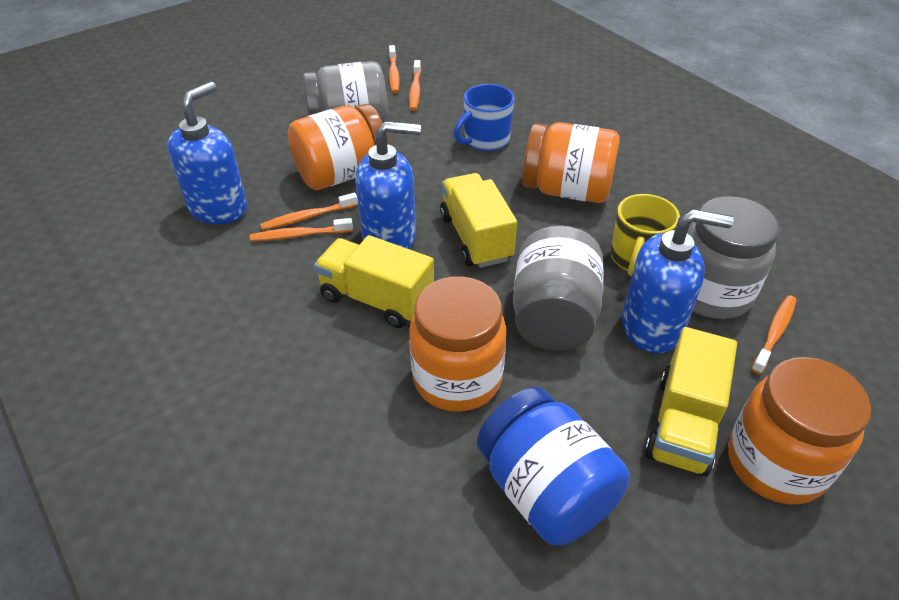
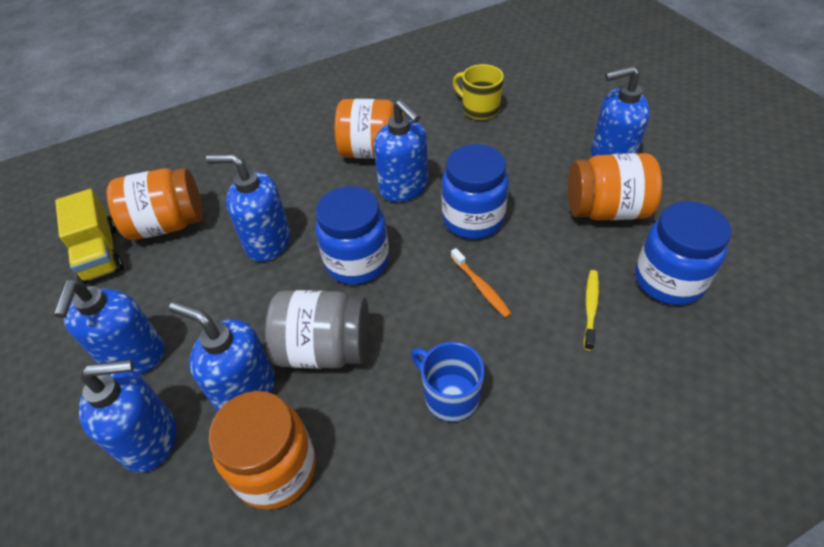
blue jar: 1 -> 3
blue soap dispenser: 3 -> 6
grey jar: 3 -> 1
orange toothbrush: 5 -> 1
yellow toothbrush: 0 -> 1
yellow truck: 3 -> 1

